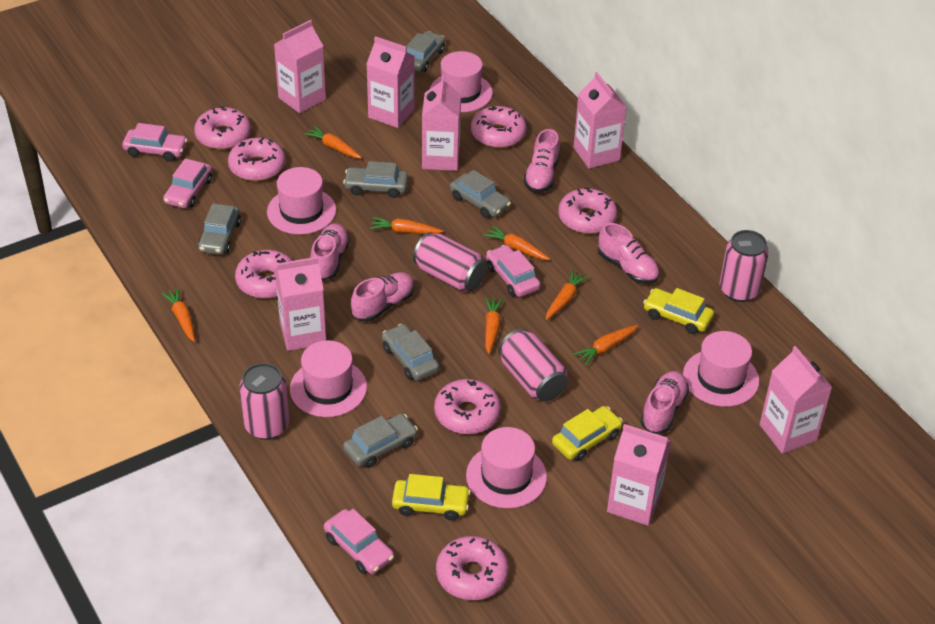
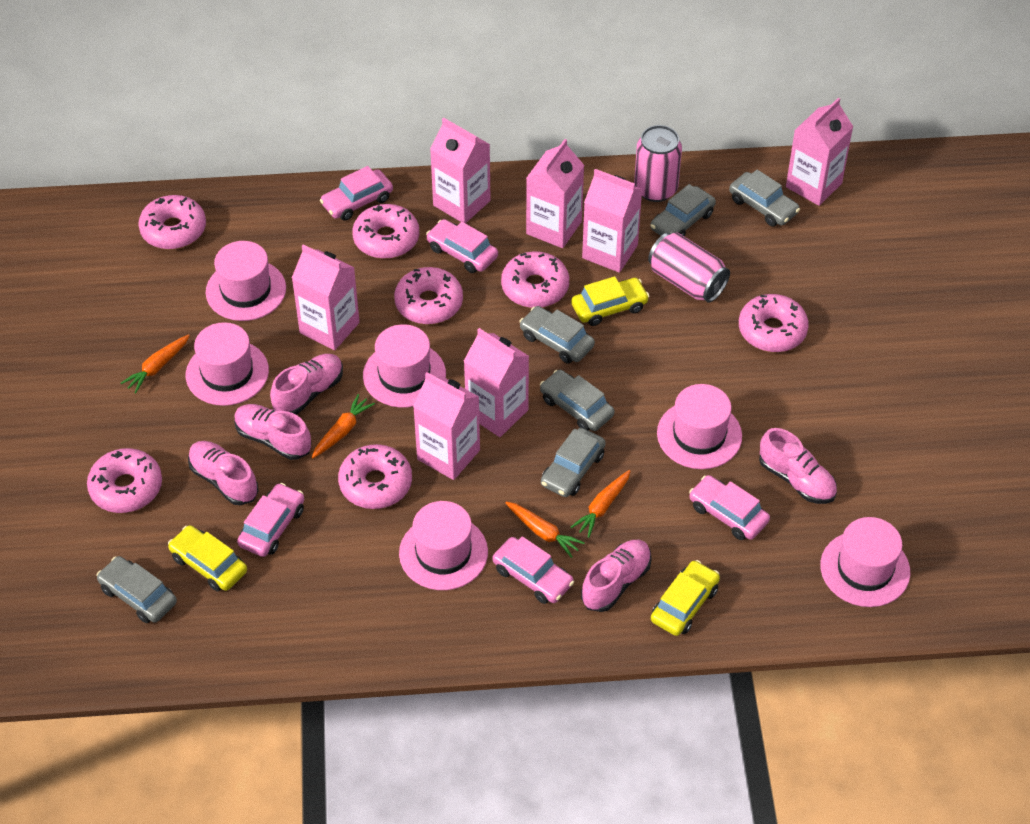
orange carrot: 7 -> 4
pink can: 4 -> 2
pink car: 4 -> 5
pink hat: 5 -> 6

